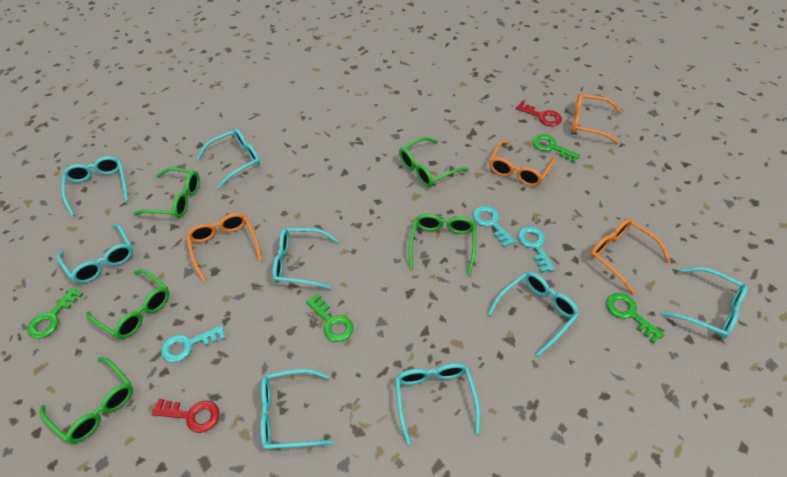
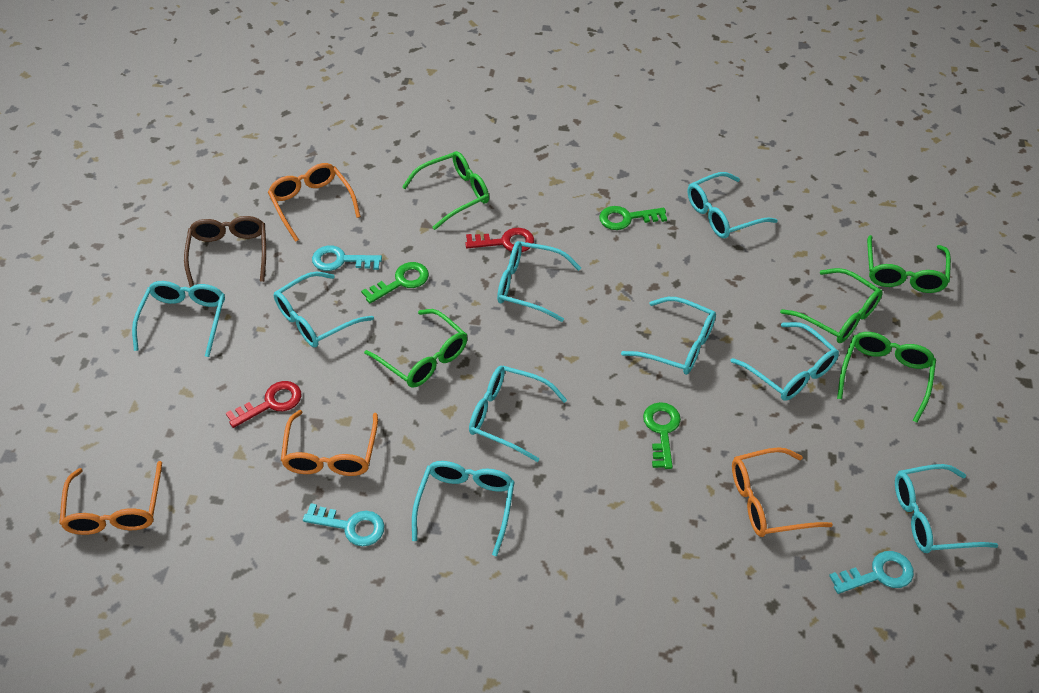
brown glasses: 0 -> 1
green key: 4 -> 3
turquoise glasses: 8 -> 9

